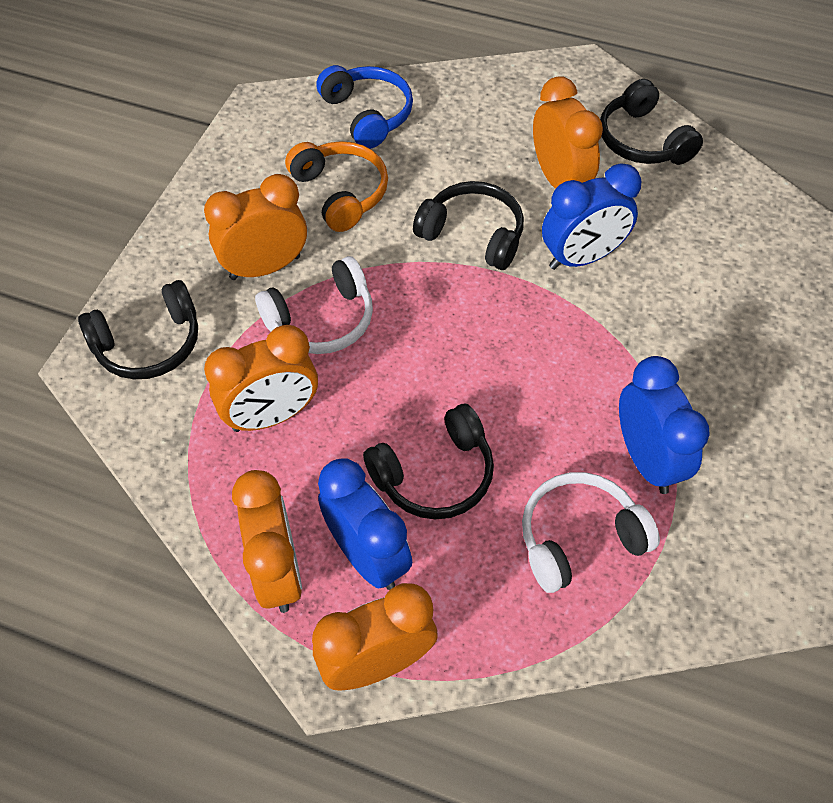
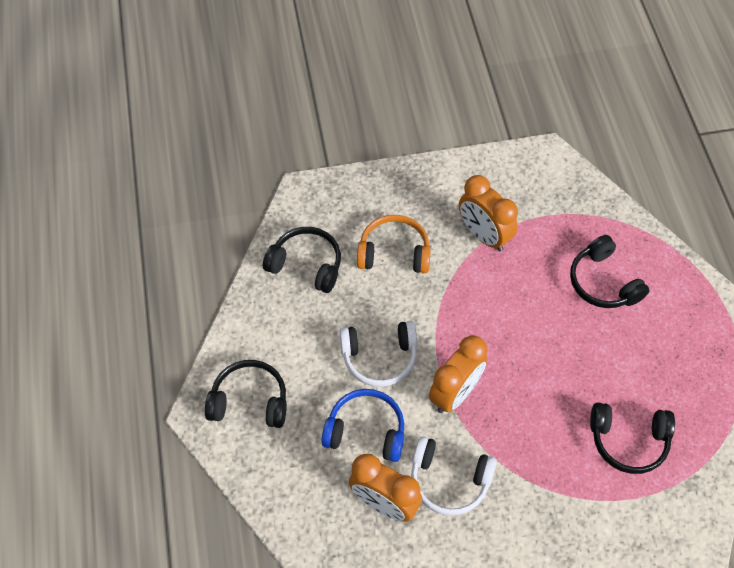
blue clock: 3 -> 0
orange clock: 5 -> 3

